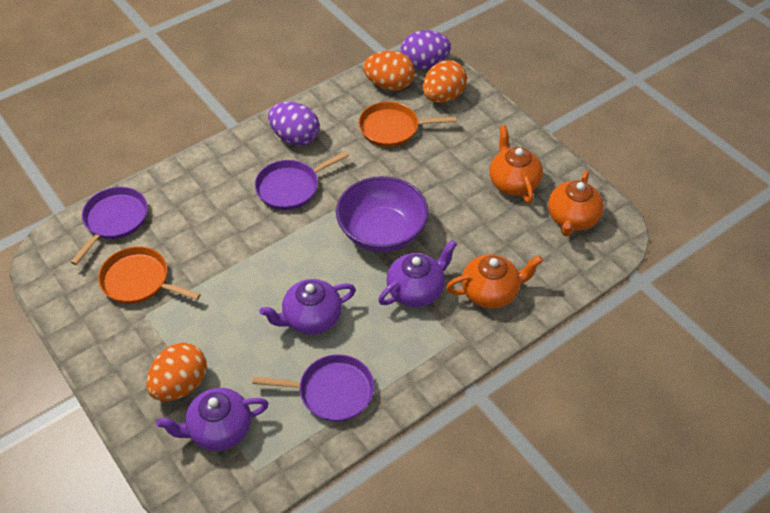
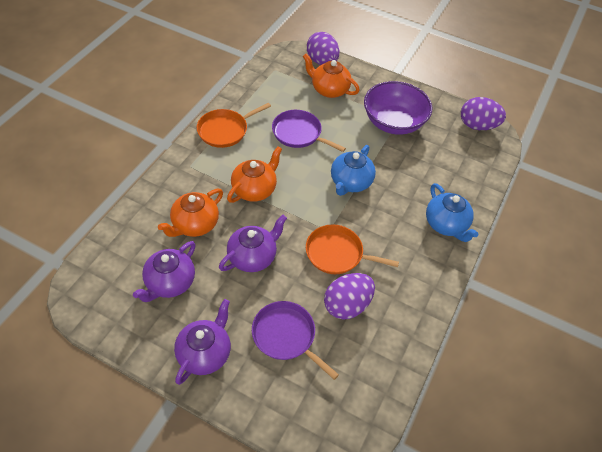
blue teapot: 0 -> 2
orange egg: 3 -> 0
purple egg: 2 -> 3
purple pan: 3 -> 2

